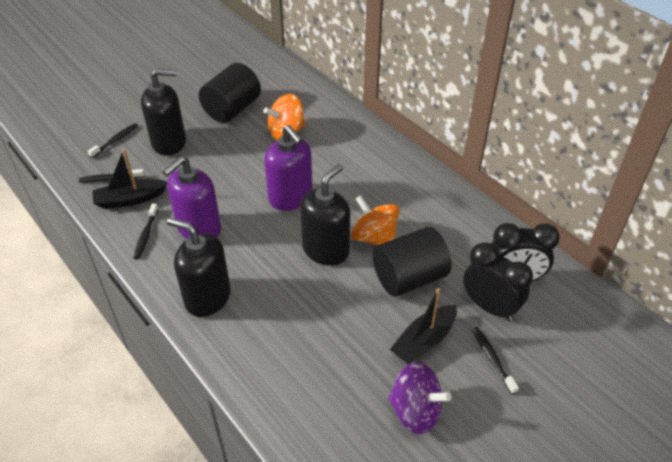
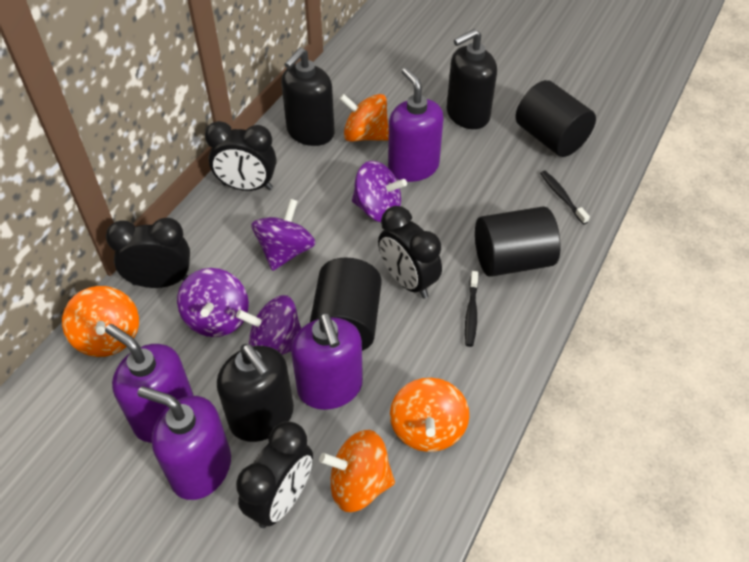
black boat: 2 -> 0
black clock: 2 -> 4
black cylinder: 2 -> 3
black toothbrush: 4 -> 2
orange spinning top: 2 -> 4
purple soap dispenser: 2 -> 4
purple spinning top: 1 -> 4

